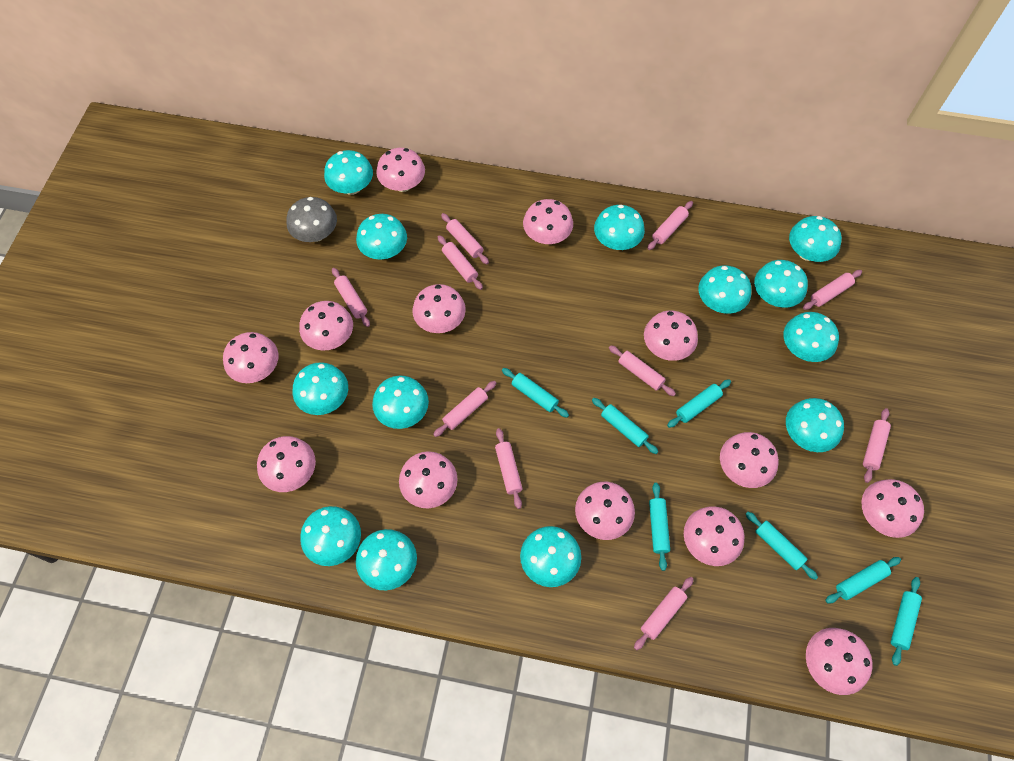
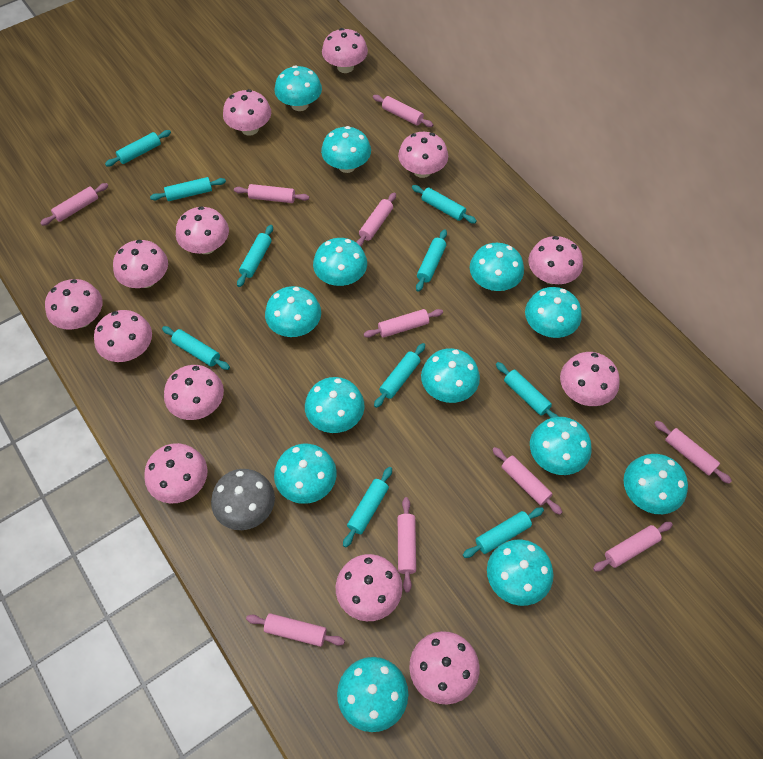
turquoise rolling pin: 7 -> 10

